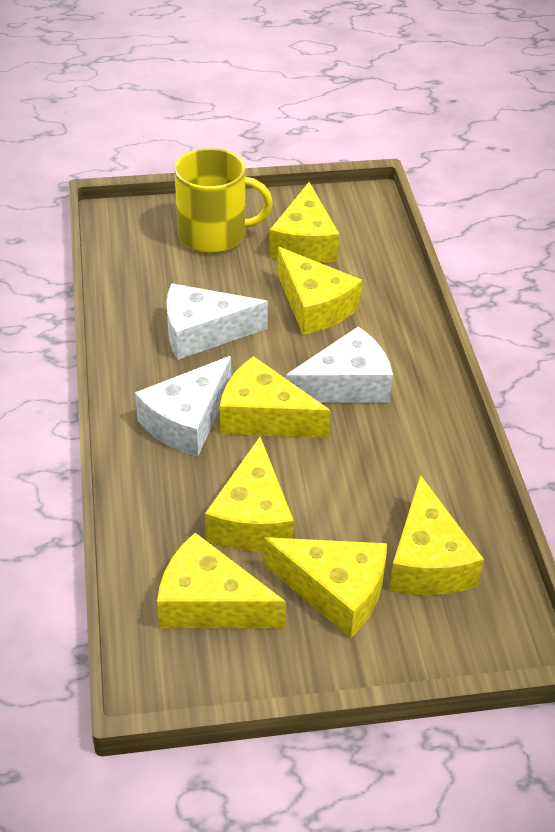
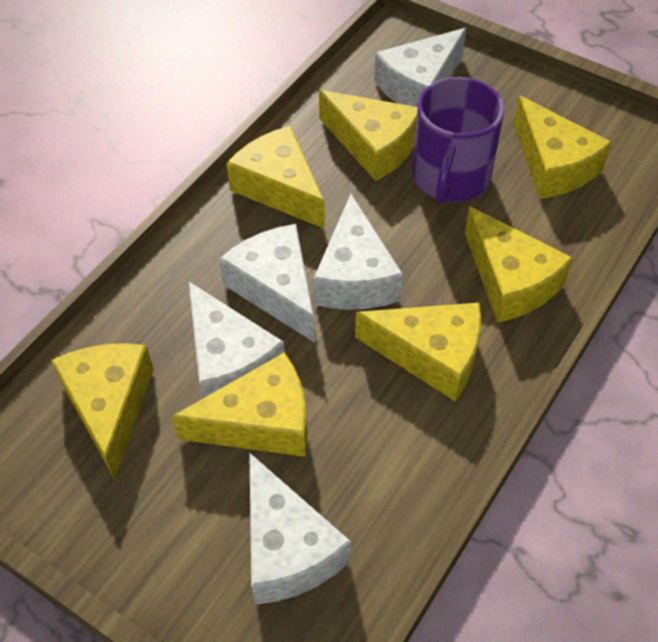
purple mug: 0 -> 1
white cheese: 3 -> 5
yellow mug: 1 -> 0

